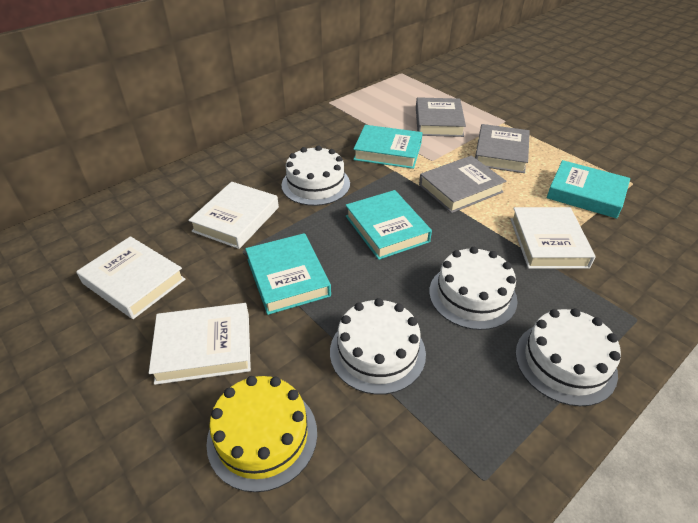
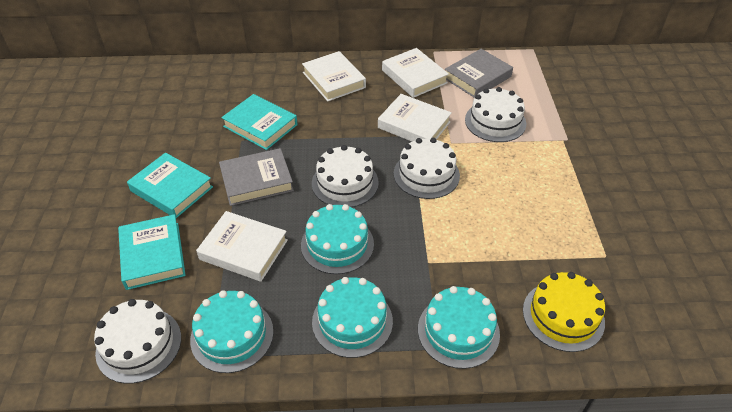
grey book: 3 -> 2
turquoise book: 4 -> 3
turquoise cake: 0 -> 4

